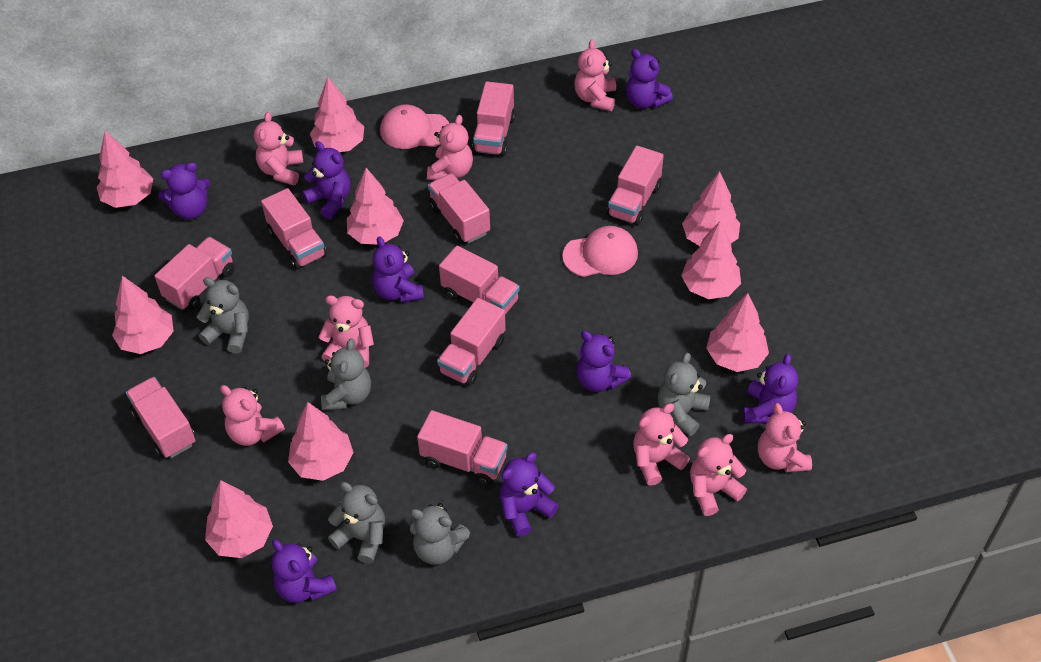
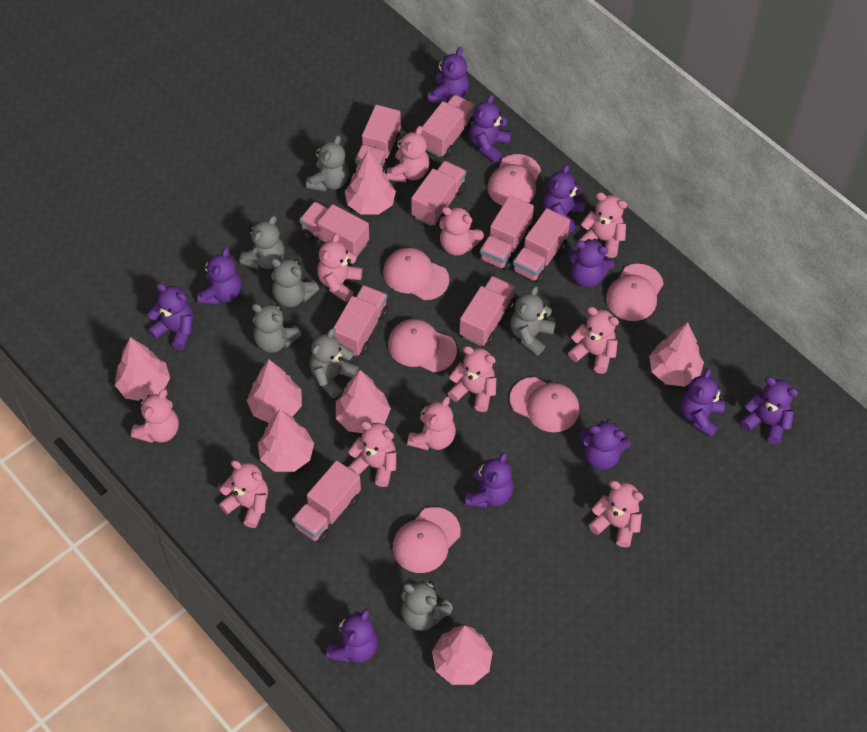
grey teddy bear: 5 -> 7
pink cap: 2 -> 6
pink teddy bear: 8 -> 11
pink tree: 9 -> 7
purple teddy bear: 8 -> 11

